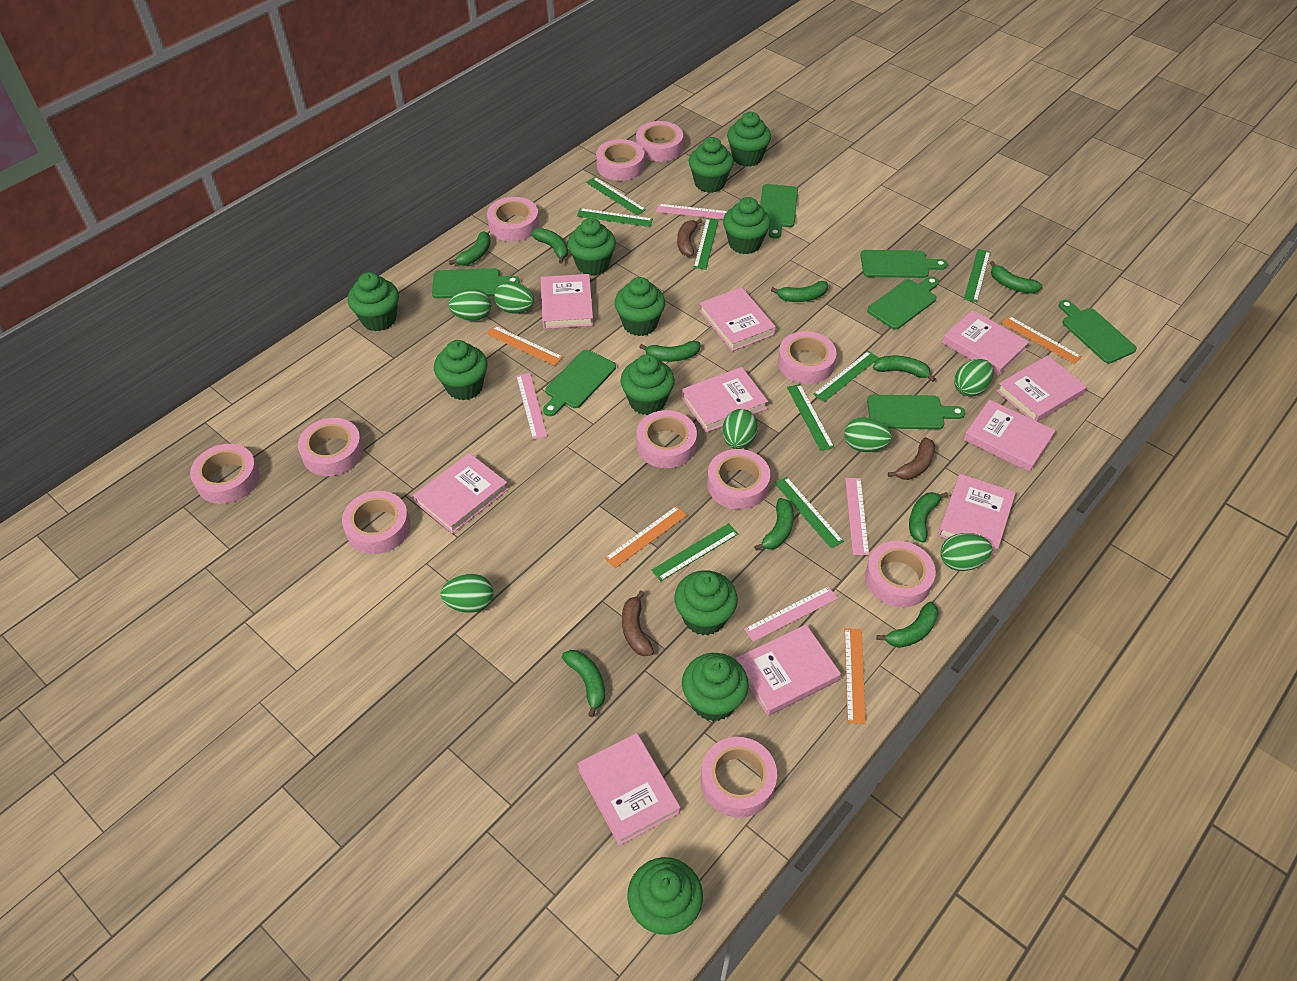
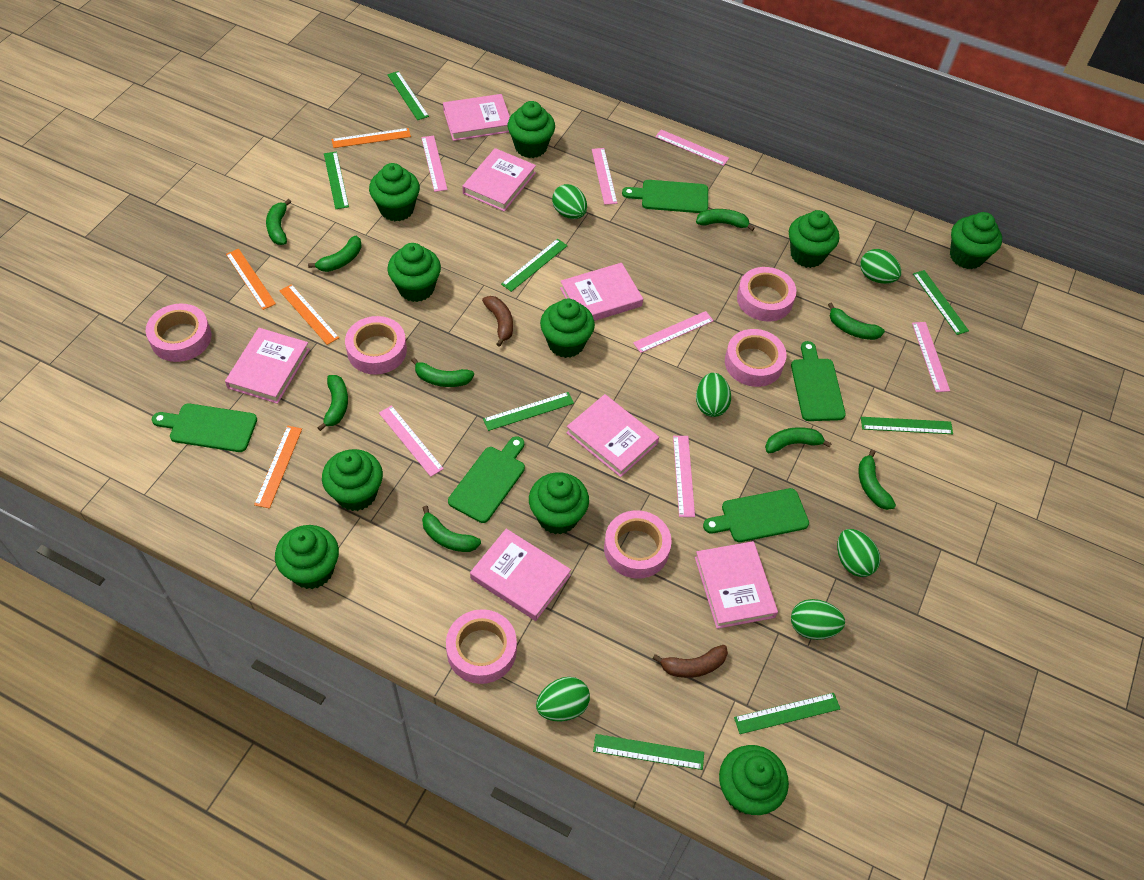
brown banana: 3 -> 2
green banana: 10 -> 9
green cupcake: 11 -> 10
green cutting board: 7 -> 5
green egg: 7 -> 6
pink book: 10 -> 7
pink ruler: 4 -> 7
pink tape: 11 -> 6

